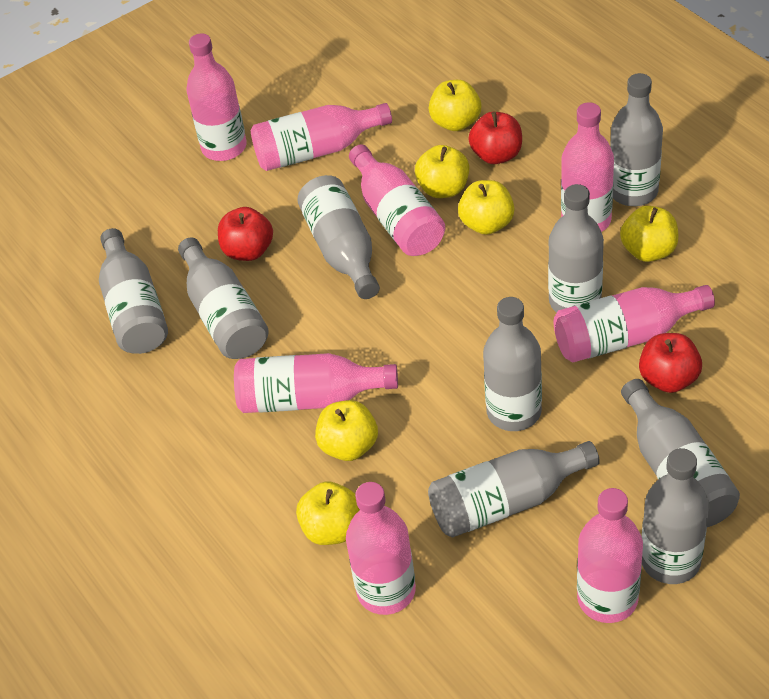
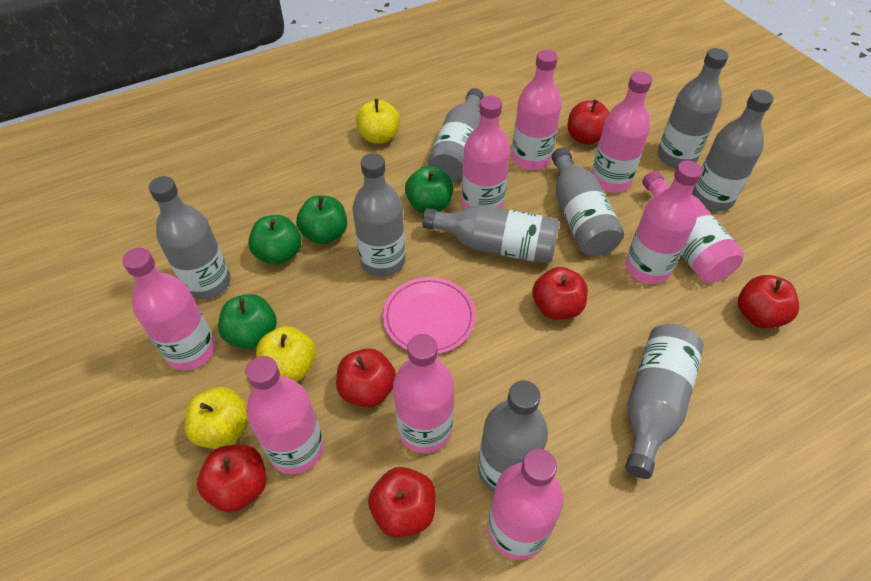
green apple: 0 -> 4
pink bottle: 8 -> 9
pink plate: 0 -> 1
red apple: 3 -> 6
yellow apple: 6 -> 3

